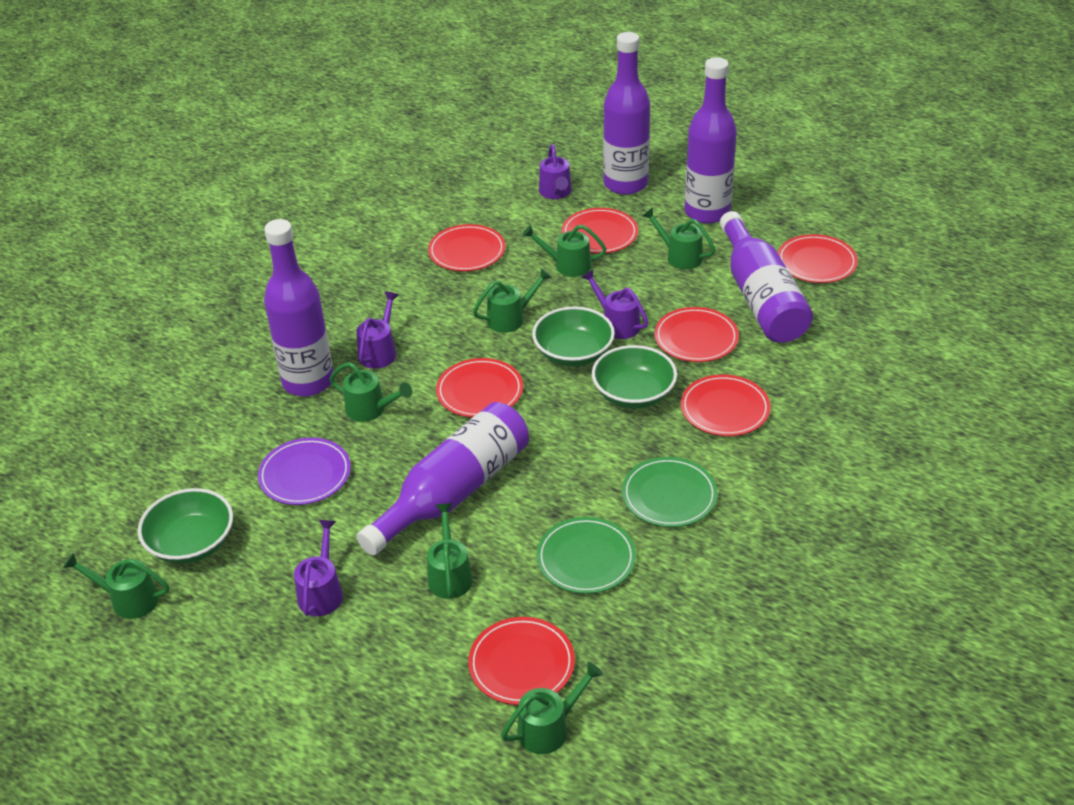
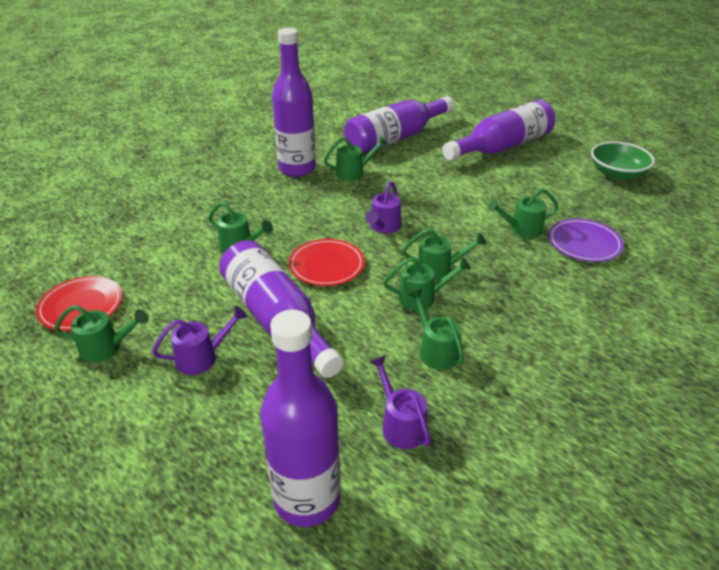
green bowl: 3 -> 1
green plate: 2 -> 0
purple watering can: 4 -> 3
red plate: 7 -> 2

